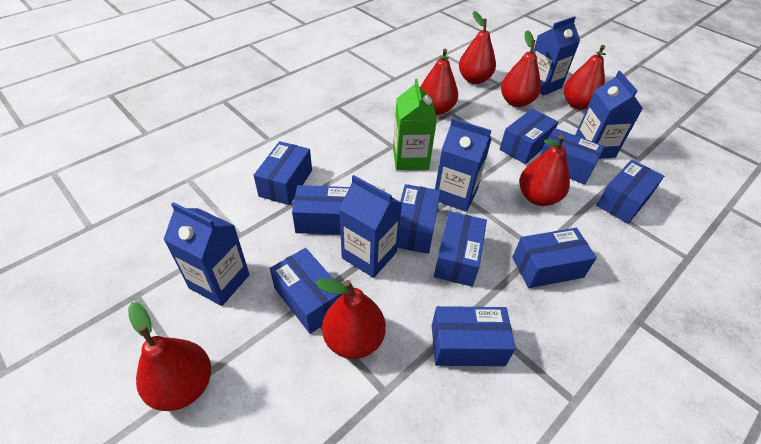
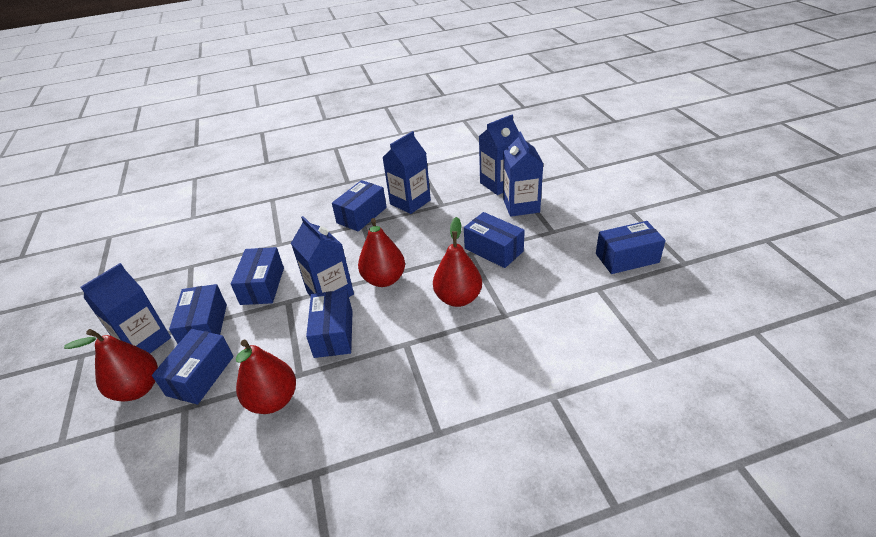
blue box: 10 -> 7
green carton: 1 -> 0
red pear: 7 -> 4

